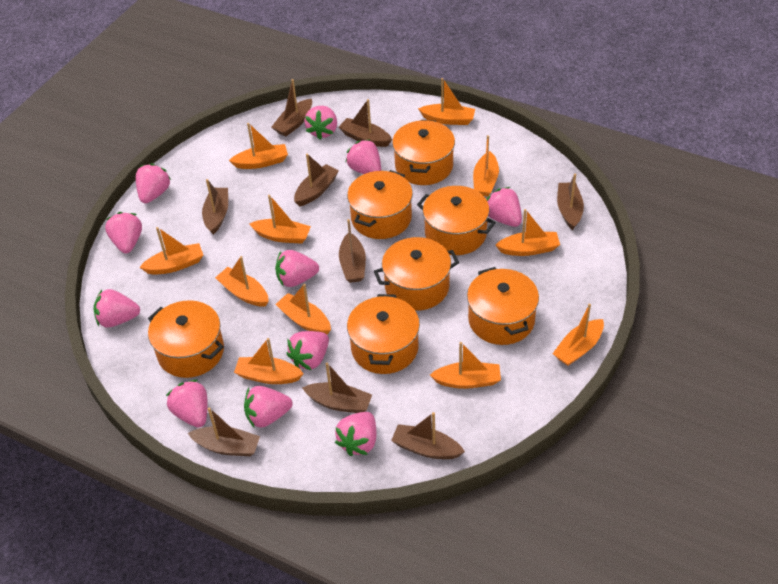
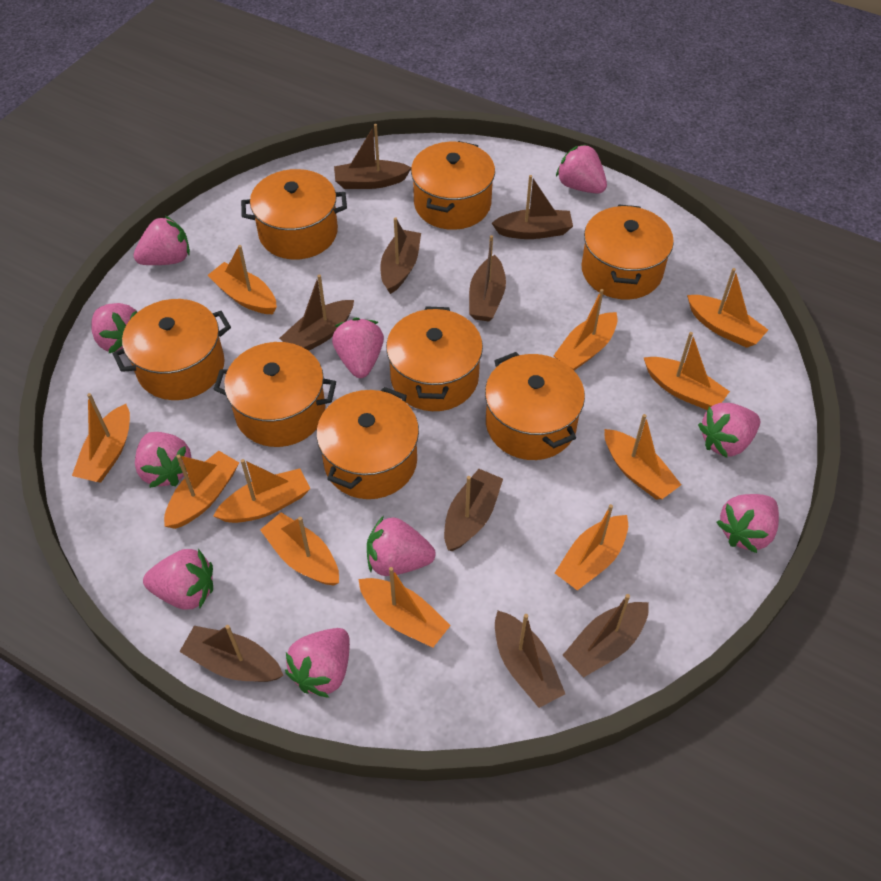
orange pot: 7 -> 8
pink strawberry: 11 -> 10

